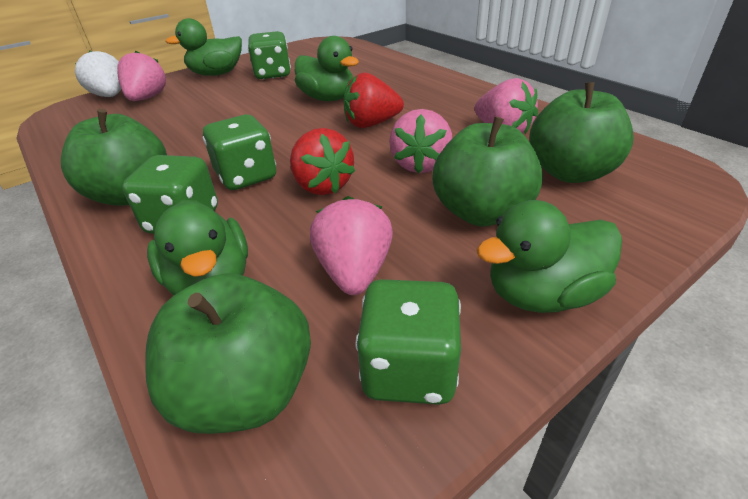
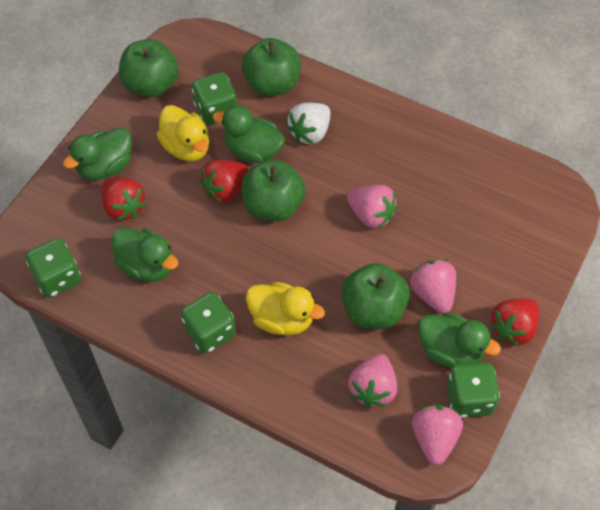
red strawberry: 2 -> 3
yellow duck: 0 -> 2

